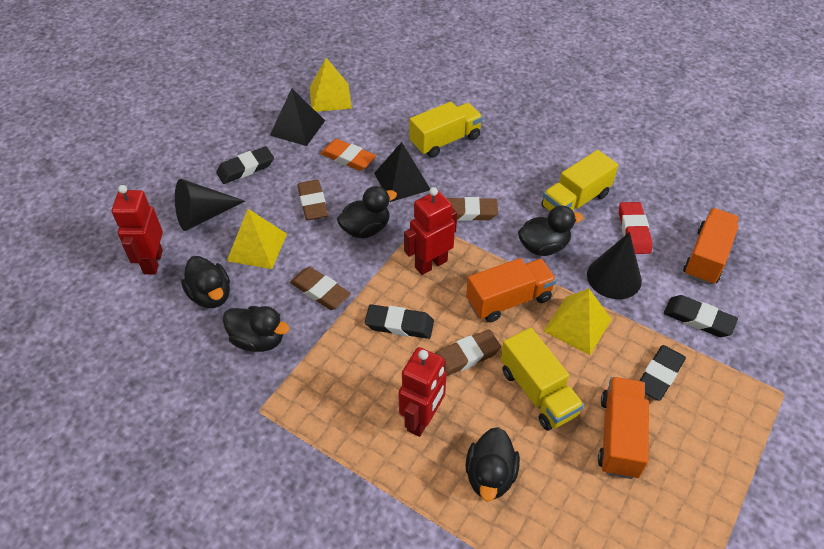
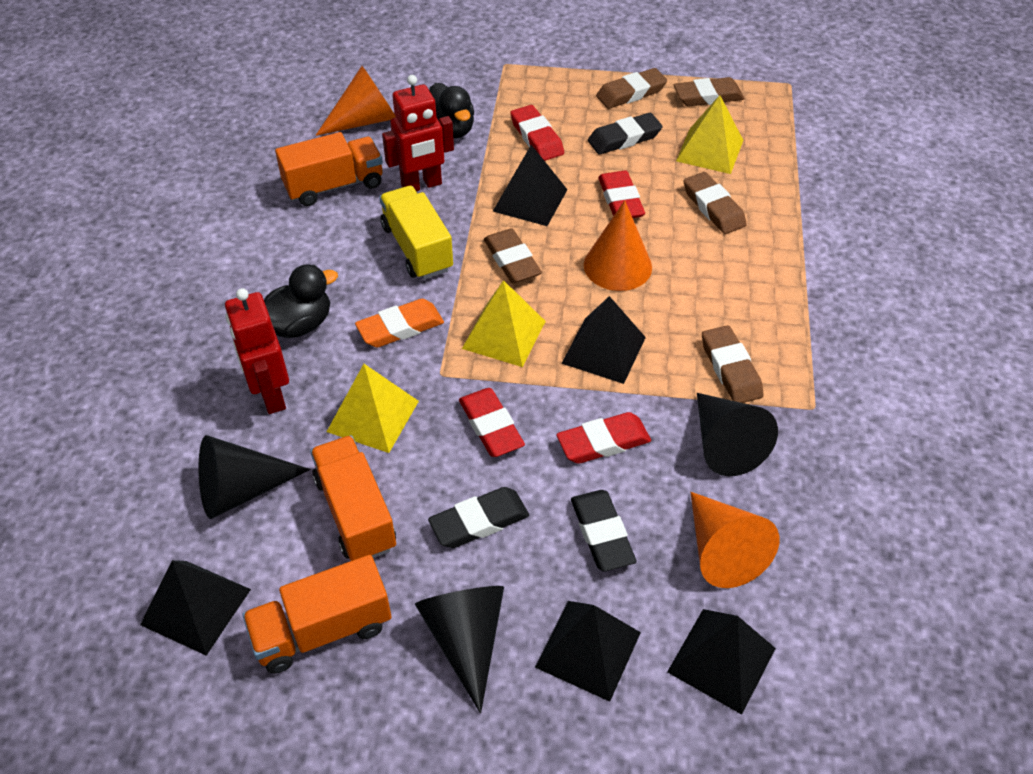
black cone: 2 -> 3
black duck: 5 -> 2
black eraser: 4 -> 3
black pyramid: 2 -> 5
brown eraser: 4 -> 5
orange cone: 0 -> 3
red eraser: 1 -> 4
red robot: 3 -> 2
yellow truck: 3 -> 1

